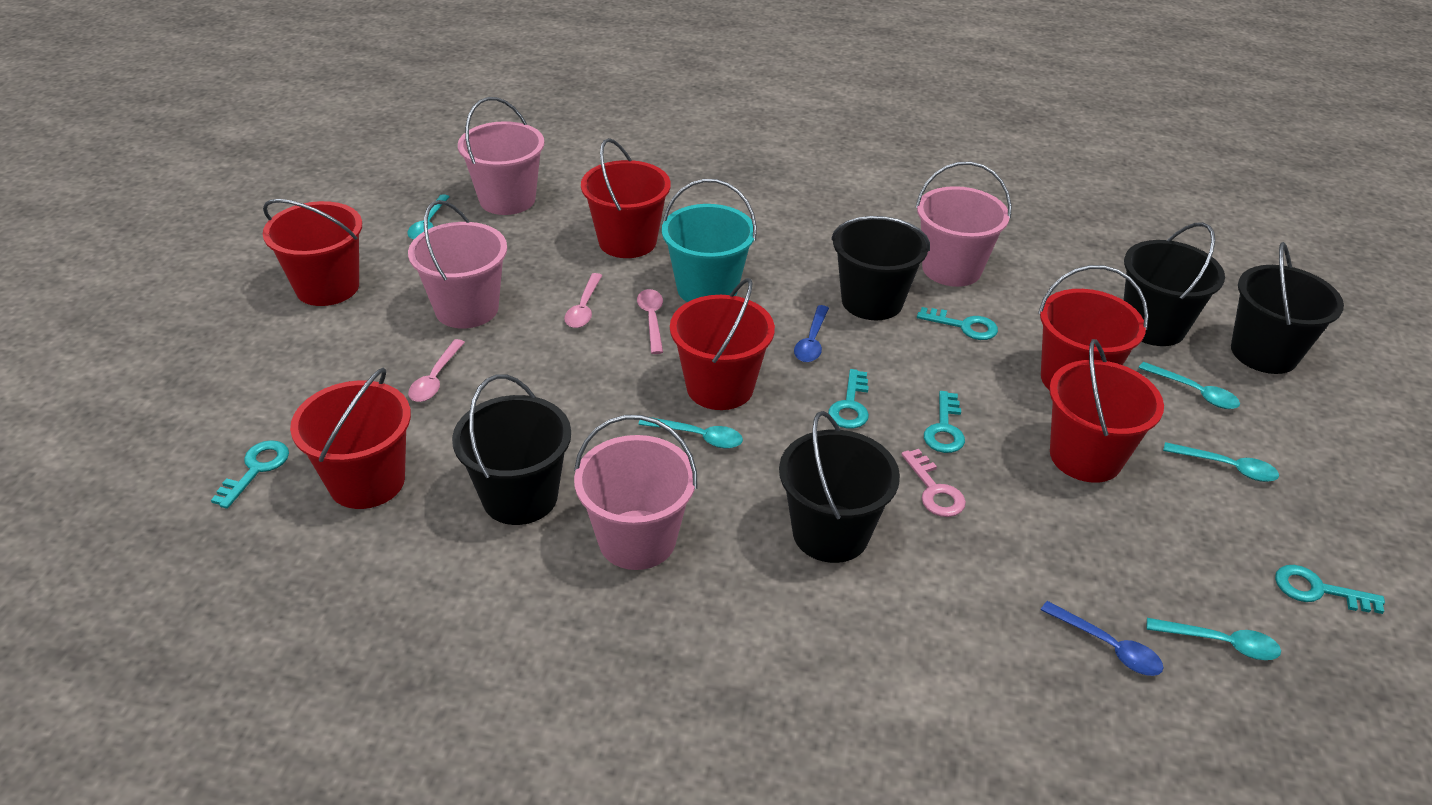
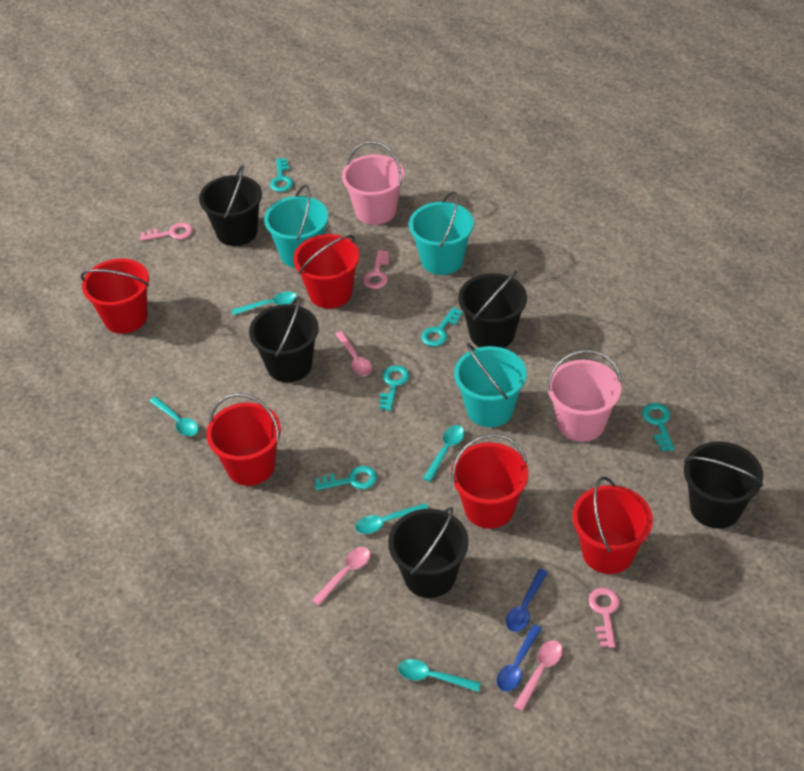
pink bucket: 4 -> 2
pink key: 1 -> 3
red bucket: 6 -> 5
turquoise bucket: 1 -> 3

